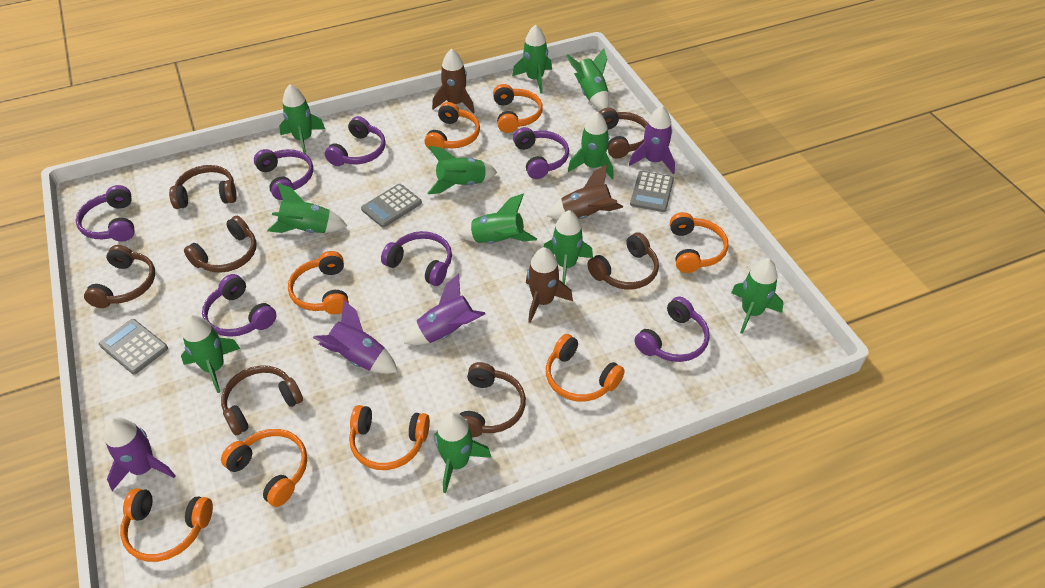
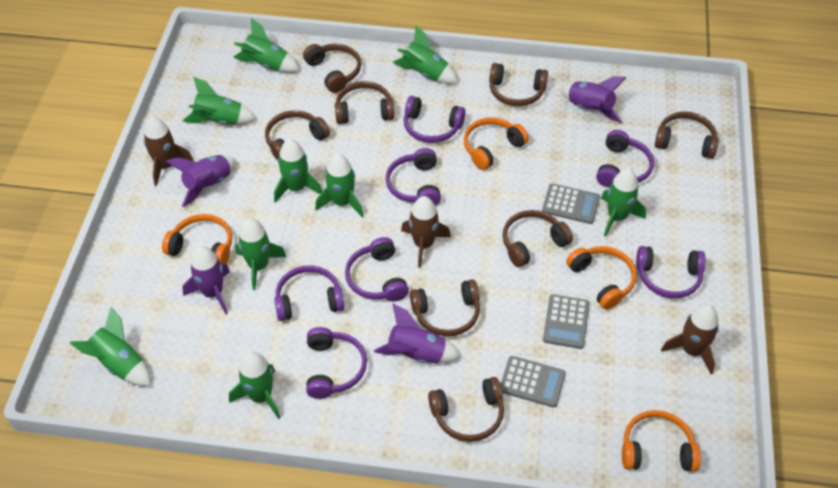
brown headphones: 7 -> 8
green rocket: 11 -> 9
orange headphones: 8 -> 4

